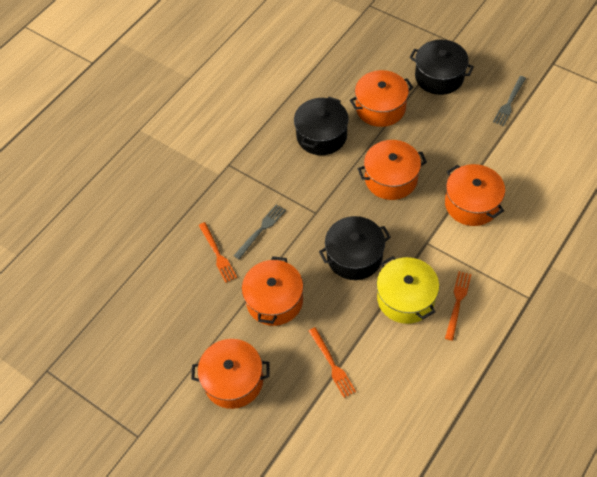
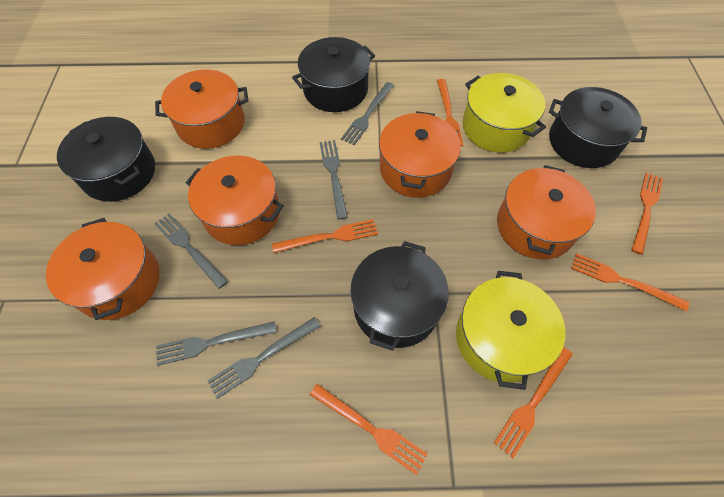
black pot: 3 -> 4
grey fork: 2 -> 5
orange fork: 3 -> 6
yellow pot: 1 -> 2

